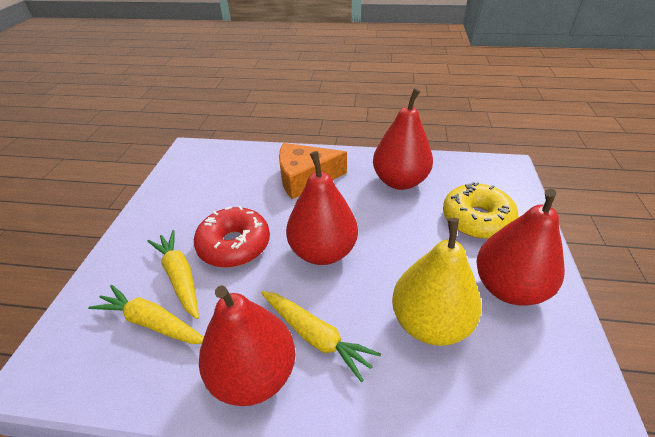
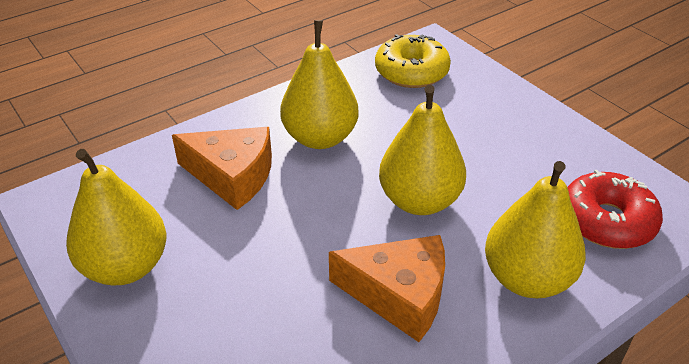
orange cheese: 1 -> 2
red pear: 4 -> 0
yellow carrot: 3 -> 0
yellow pear: 1 -> 4

